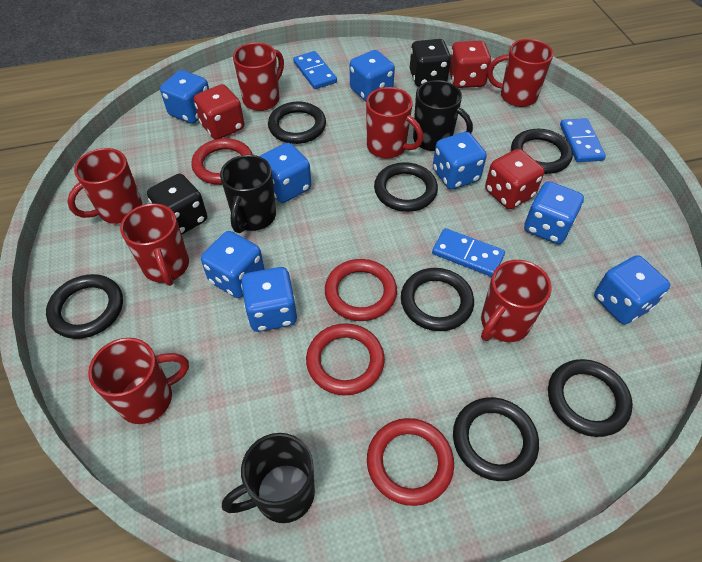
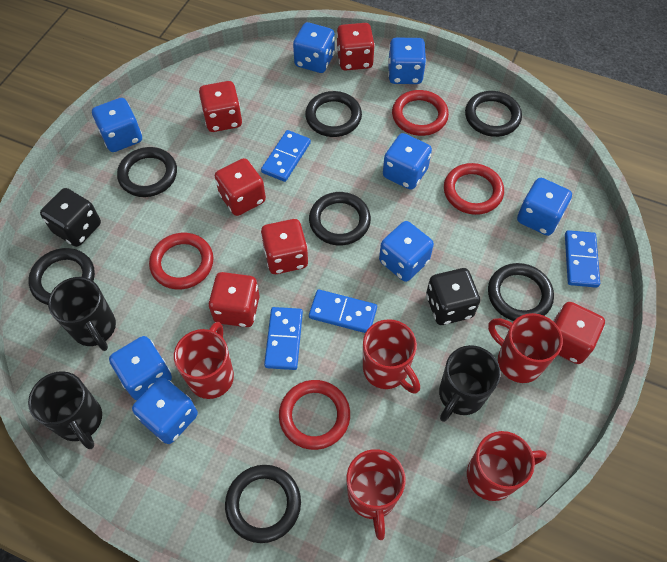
blue domino: 3 -> 4
red dice: 3 -> 6
red mug: 7 -> 5

